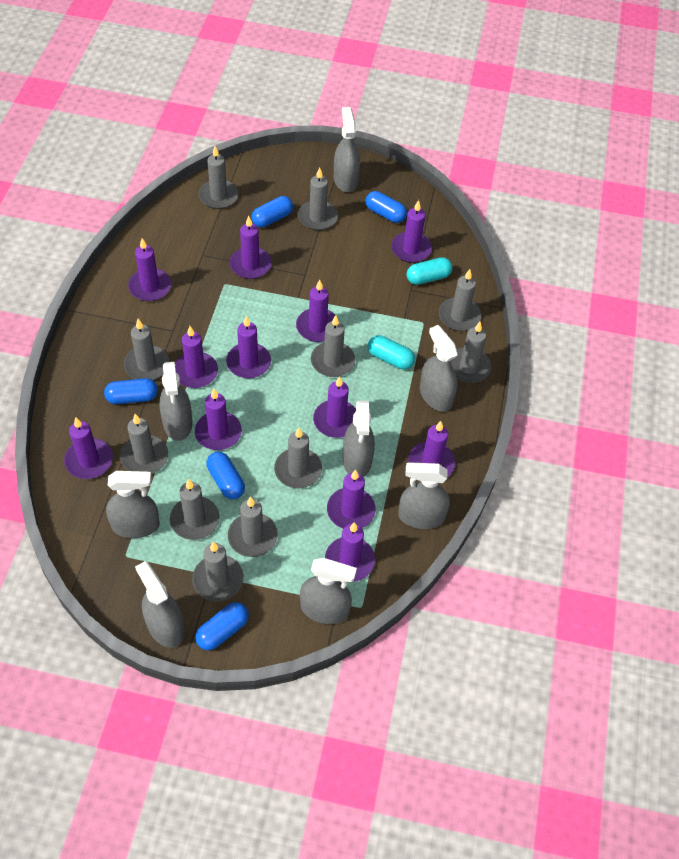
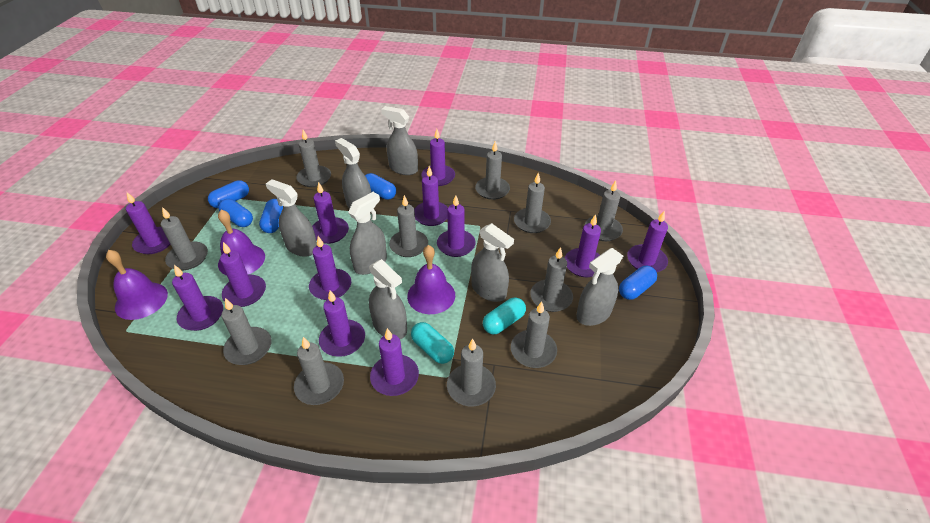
grey spray bottle: 8 -> 7
purple bell: 0 -> 3

